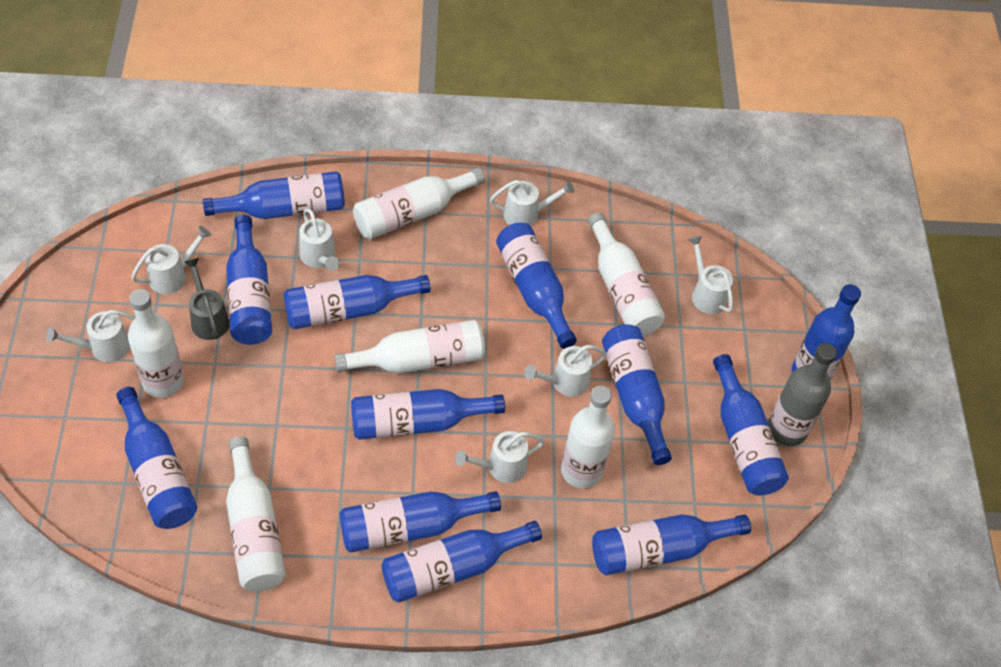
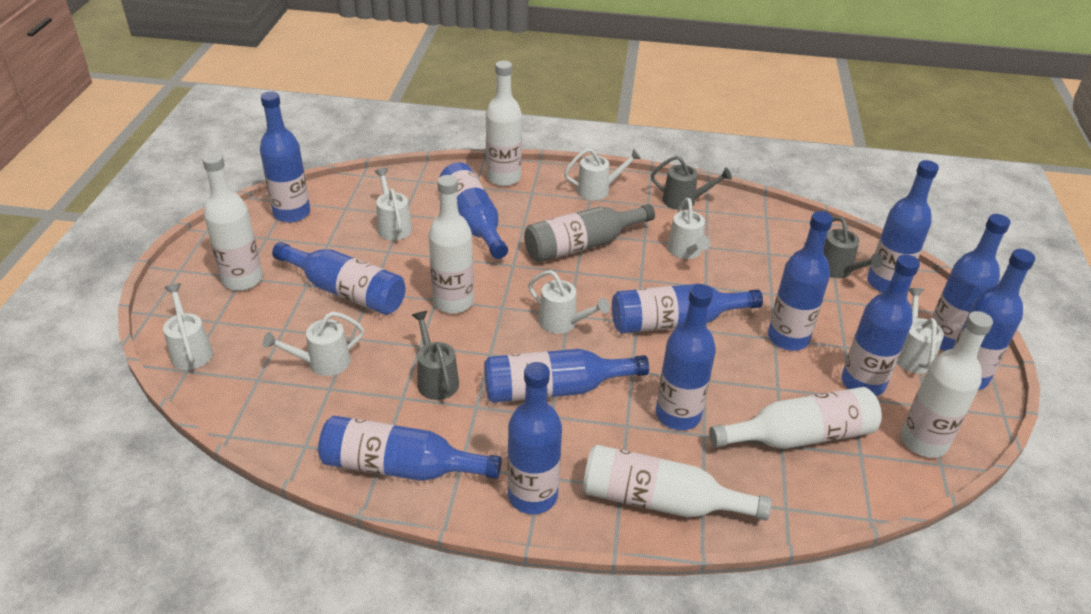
blue bottle: 12 -> 13
grey watering can: 1 -> 3

